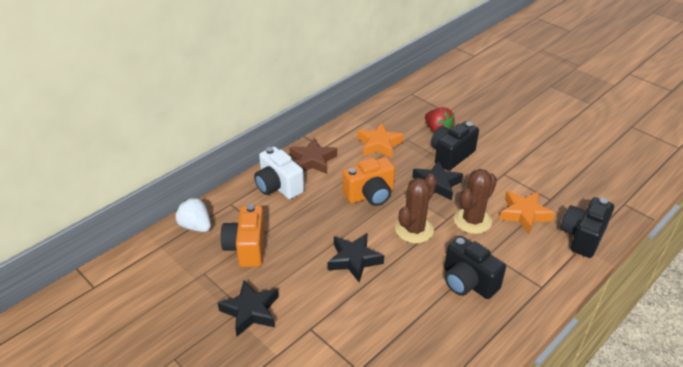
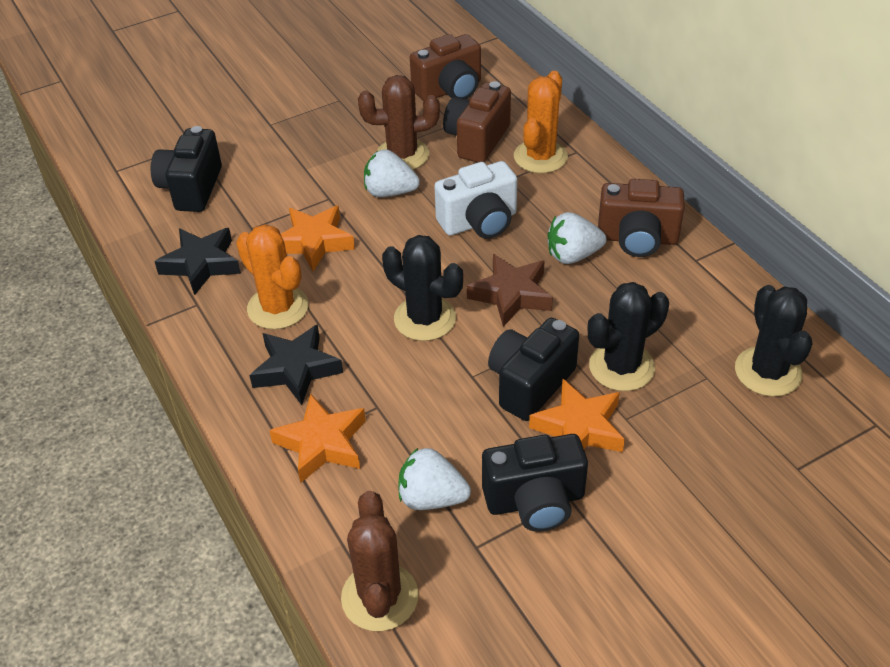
black cactus: 0 -> 3
black star: 3 -> 2
brown camera: 0 -> 3
orange cactus: 0 -> 2
orange camera: 2 -> 0
orange star: 2 -> 3
red strawberry: 1 -> 0
white strawberry: 1 -> 3

